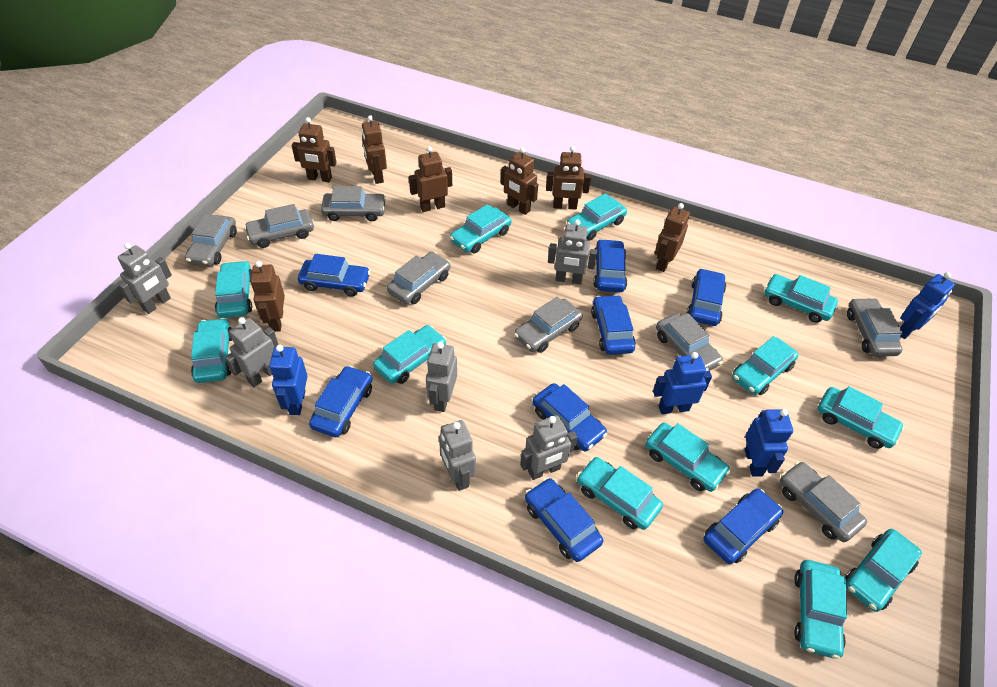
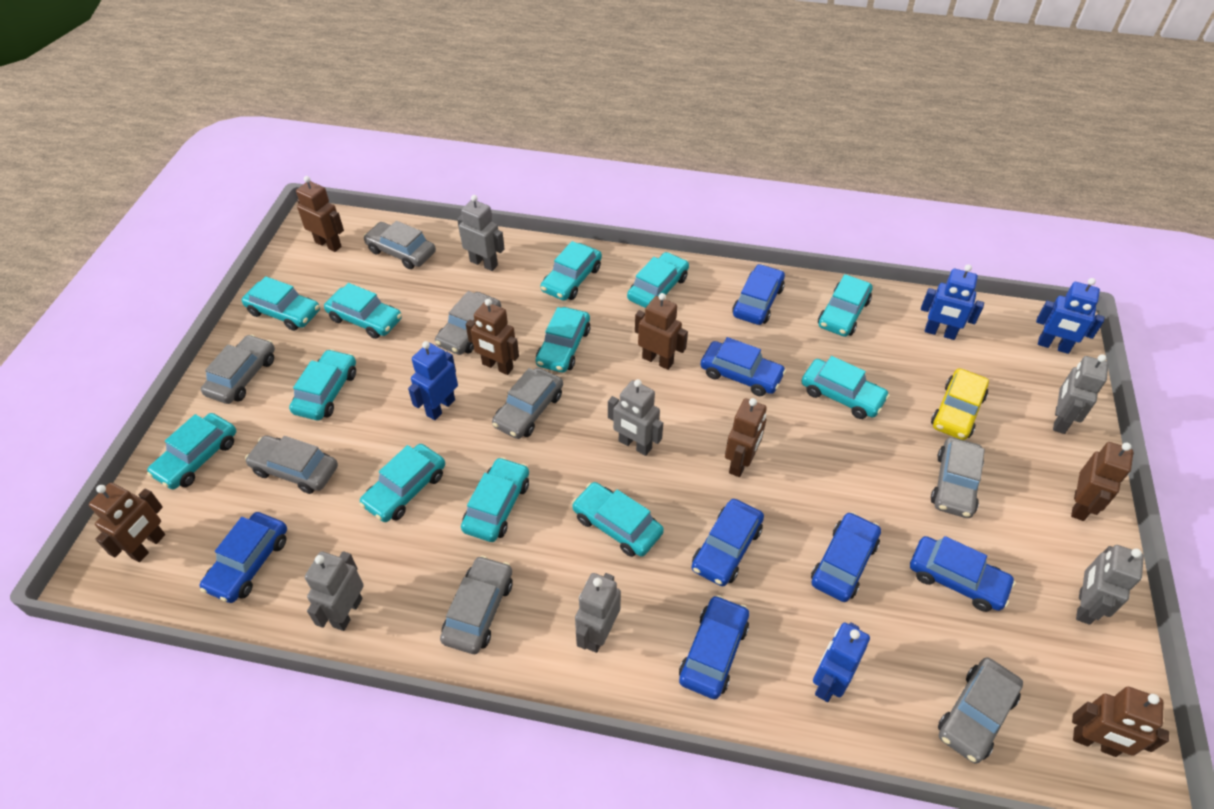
blue car: 8 -> 7
yellow car: 0 -> 1

